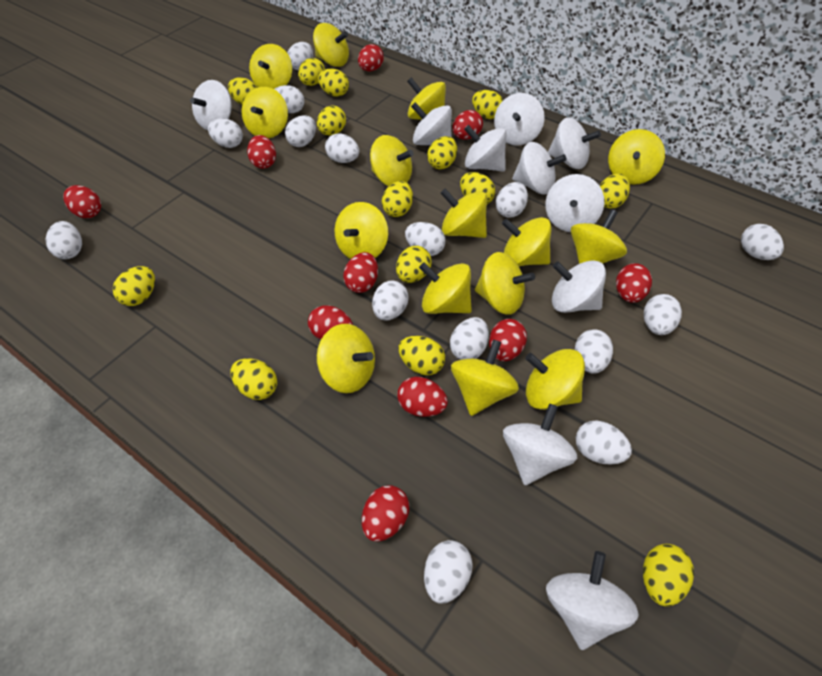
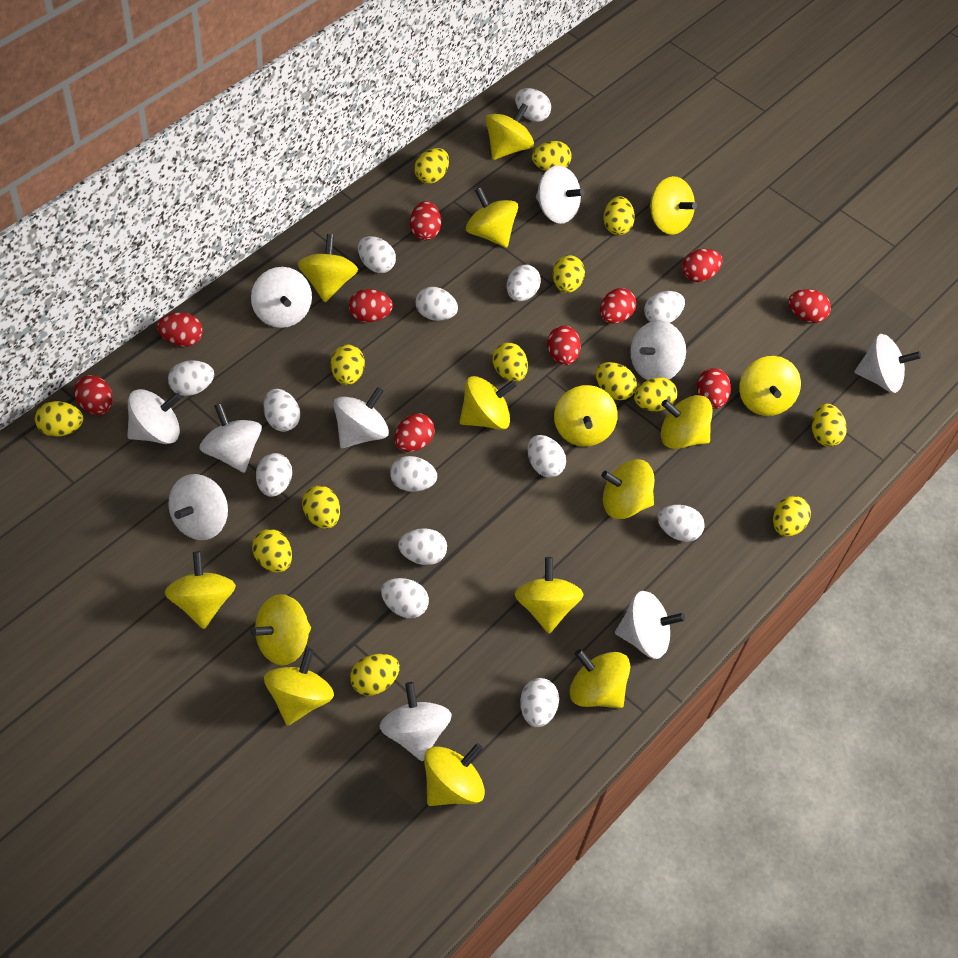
white egg: 15 -> 14

